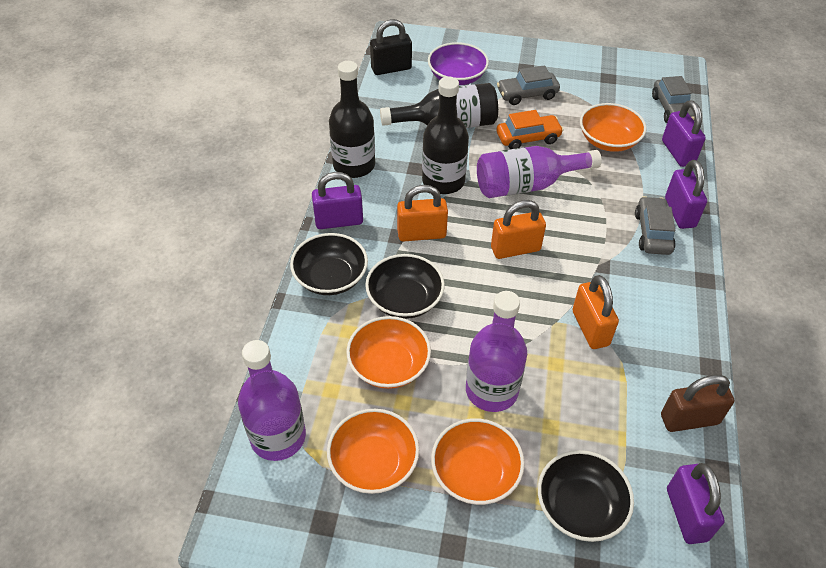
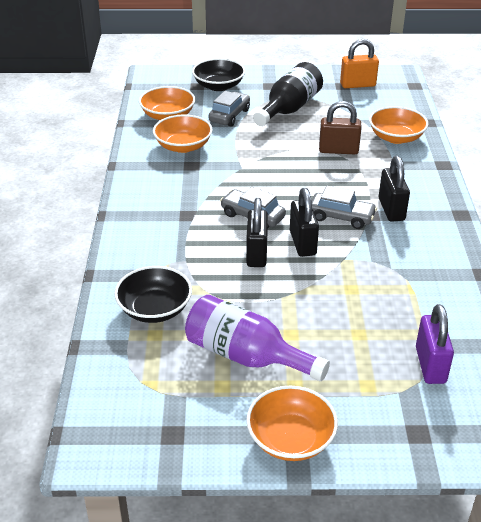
black bottle: 3 -> 1
black bowl: 3 -> 2
black padlock: 1 -> 3
orange car: 1 -> 0
orange padlock: 3 -> 1
purple bottle: 3 -> 1
purple bowl: 1 -> 0
purple padlock: 4 -> 1

